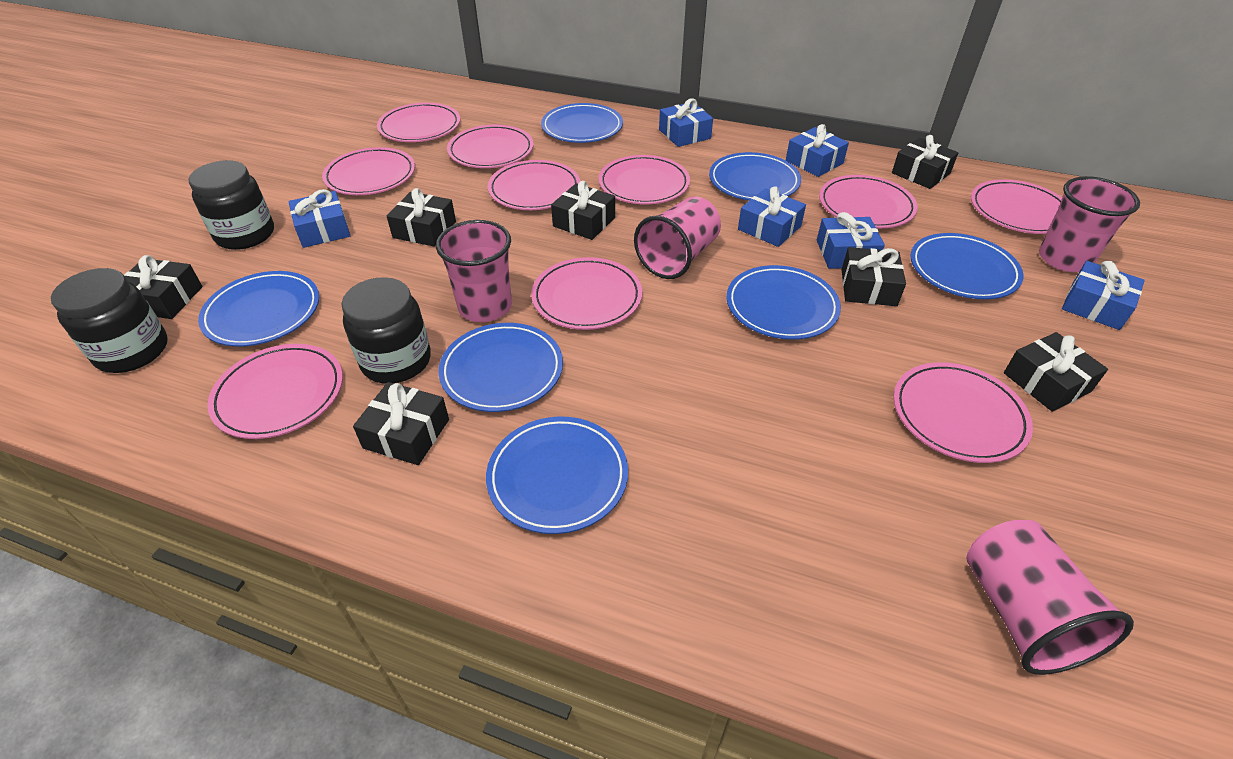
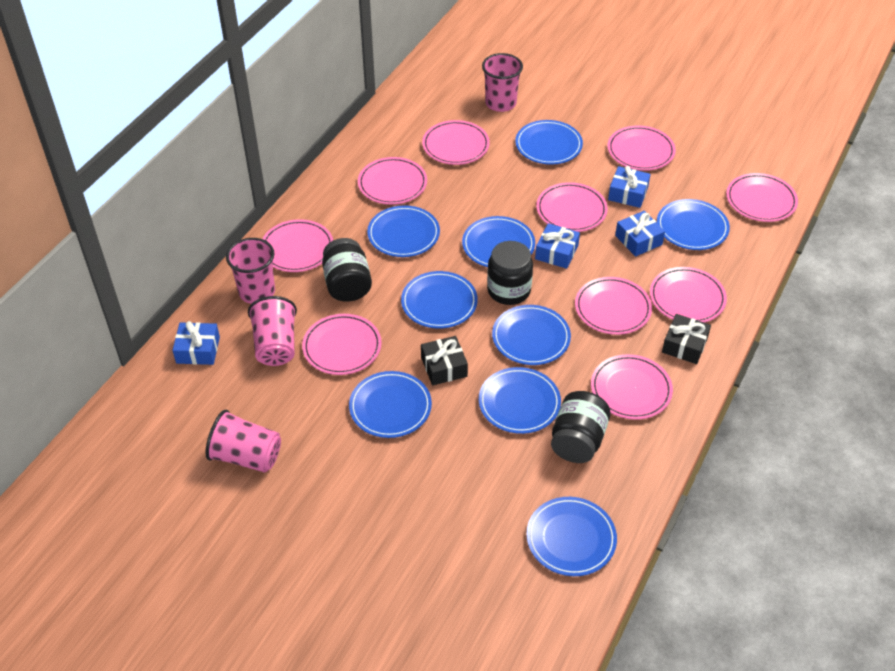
black gift: 7 -> 2
blue gift: 6 -> 4
blue plate: 7 -> 9

